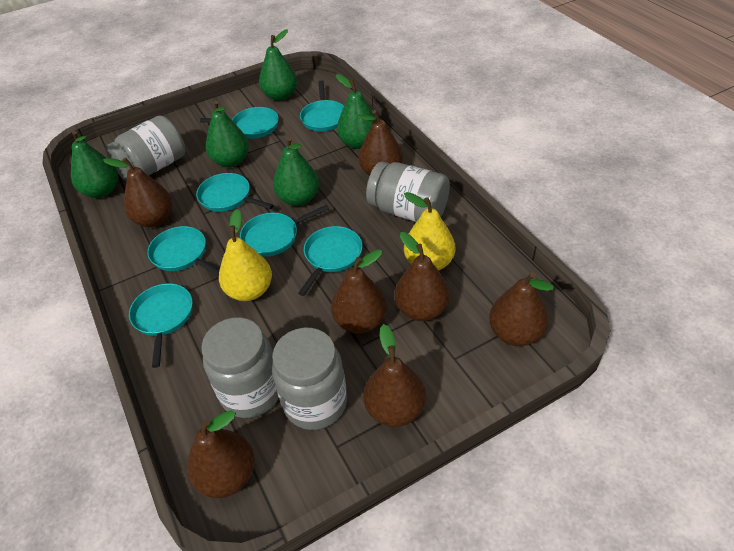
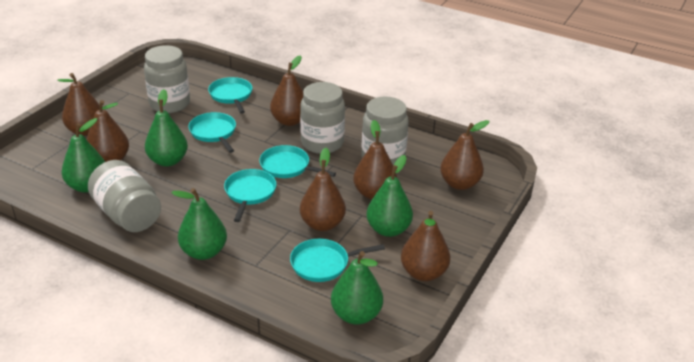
turquoise pan: 7 -> 5
yellow pear: 2 -> 0

